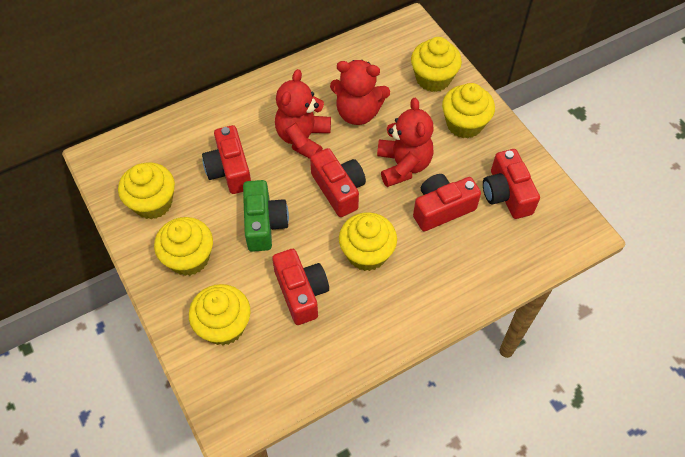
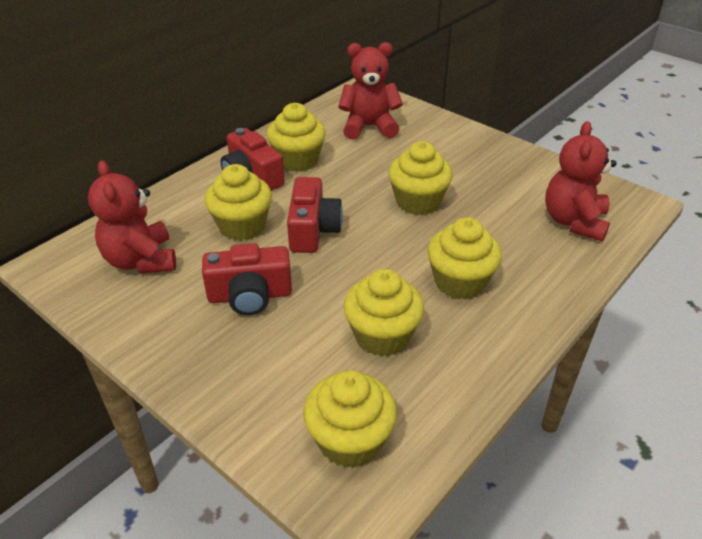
green camera: 1 -> 0
red camera: 5 -> 3

